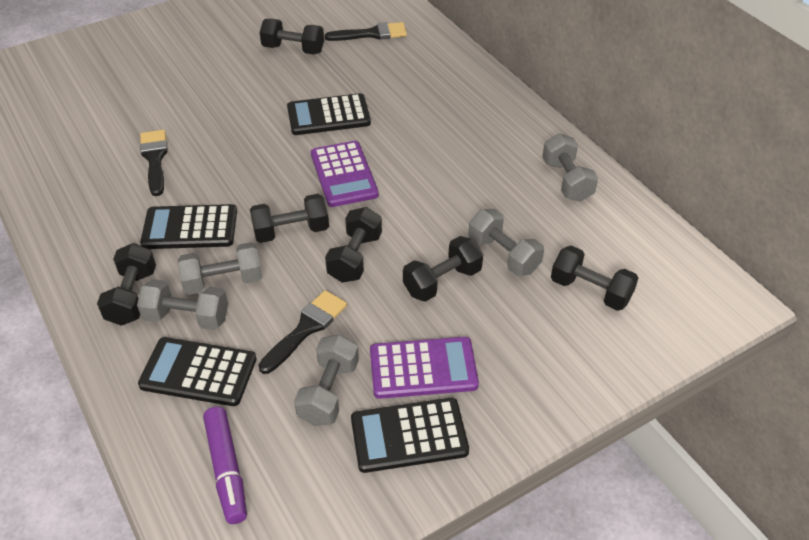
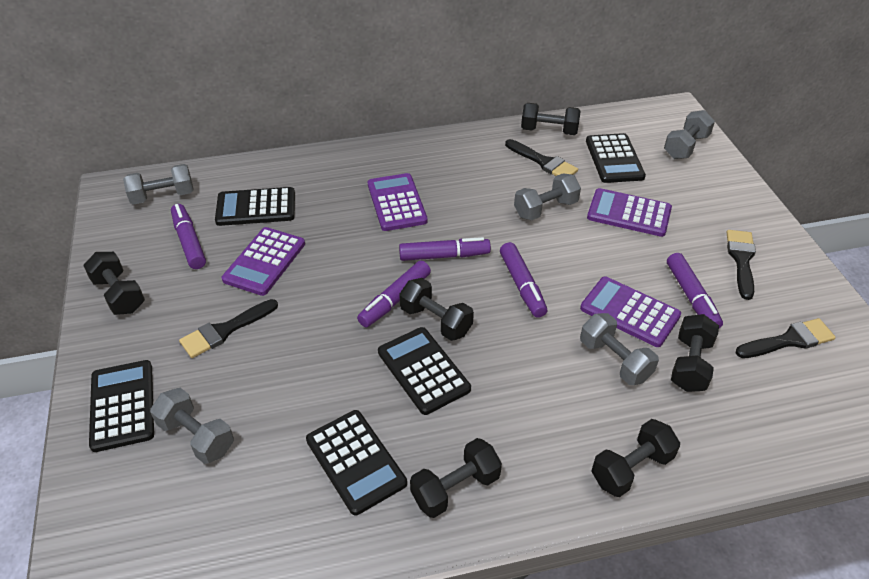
black brush: 3 -> 4
black calculator: 4 -> 5
purple calculator: 2 -> 4
purple marker: 1 -> 5

